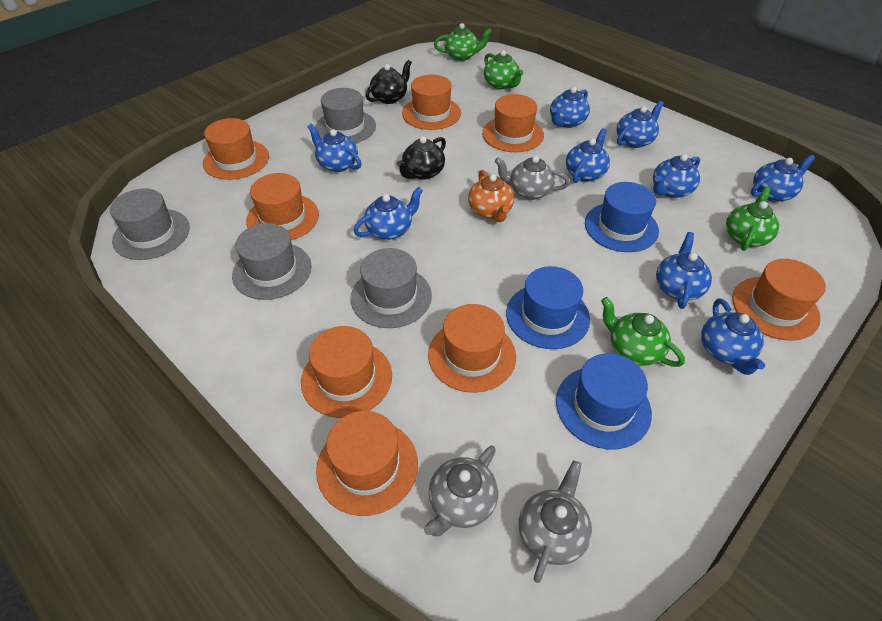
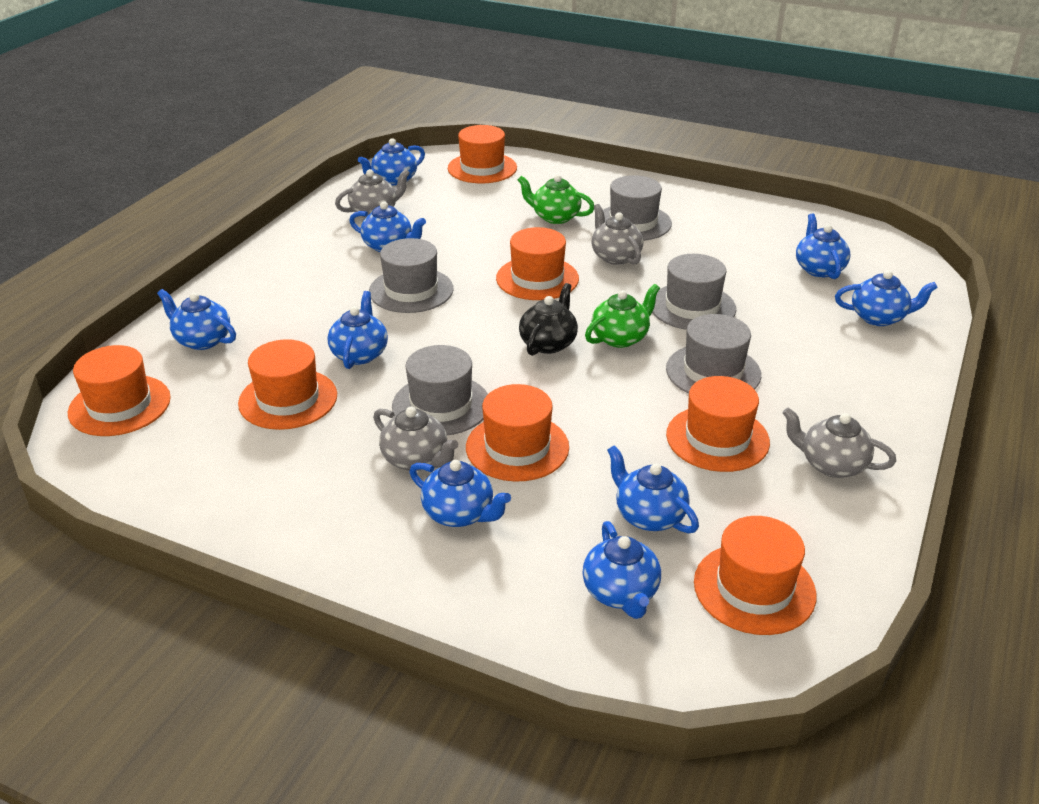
black teapot: 2 -> 1
blue hat: 3 -> 0
green teapot: 4 -> 2
grey hat: 4 -> 5
grey teapot: 3 -> 4
orange hat: 8 -> 7
orange teapot: 1 -> 0

